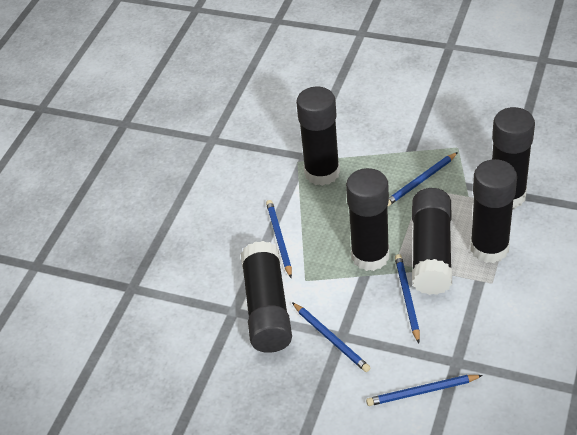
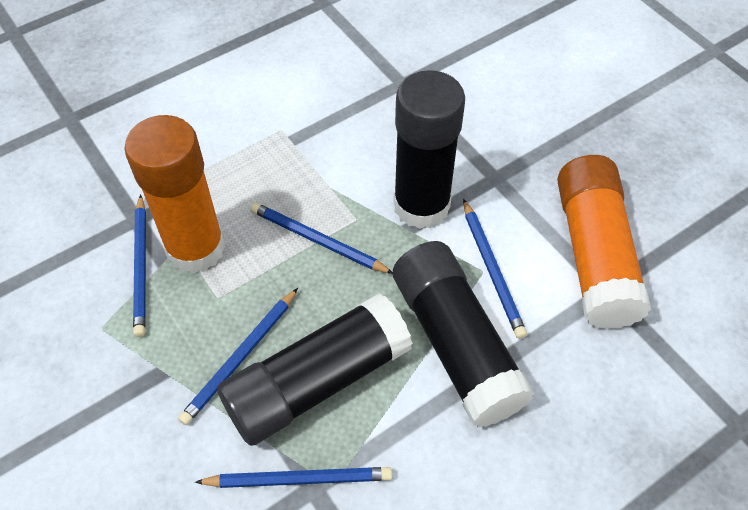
black glue stick: 6 -> 3
orange glue stick: 0 -> 2

